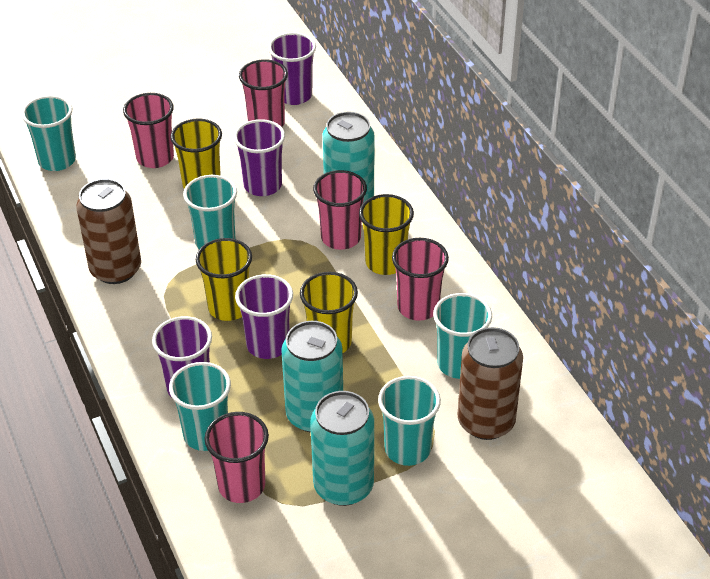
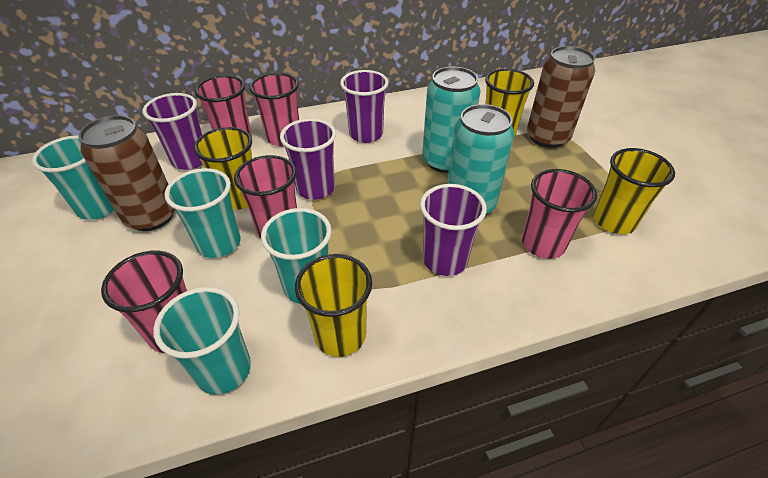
turquoise can: 3 -> 2
turquoise cup: 5 -> 4

